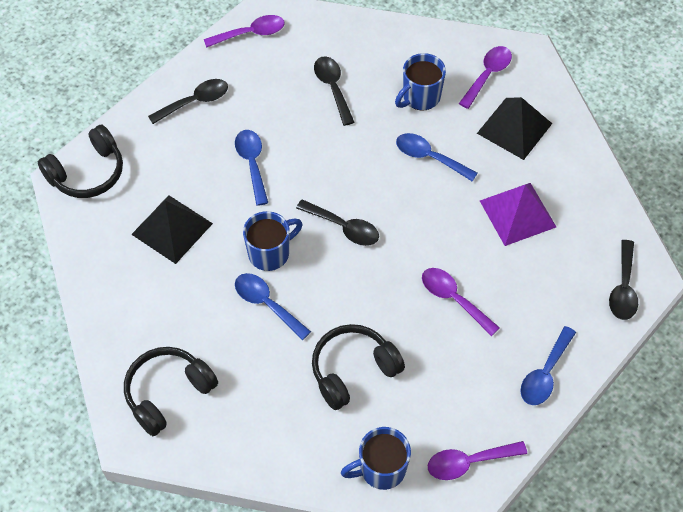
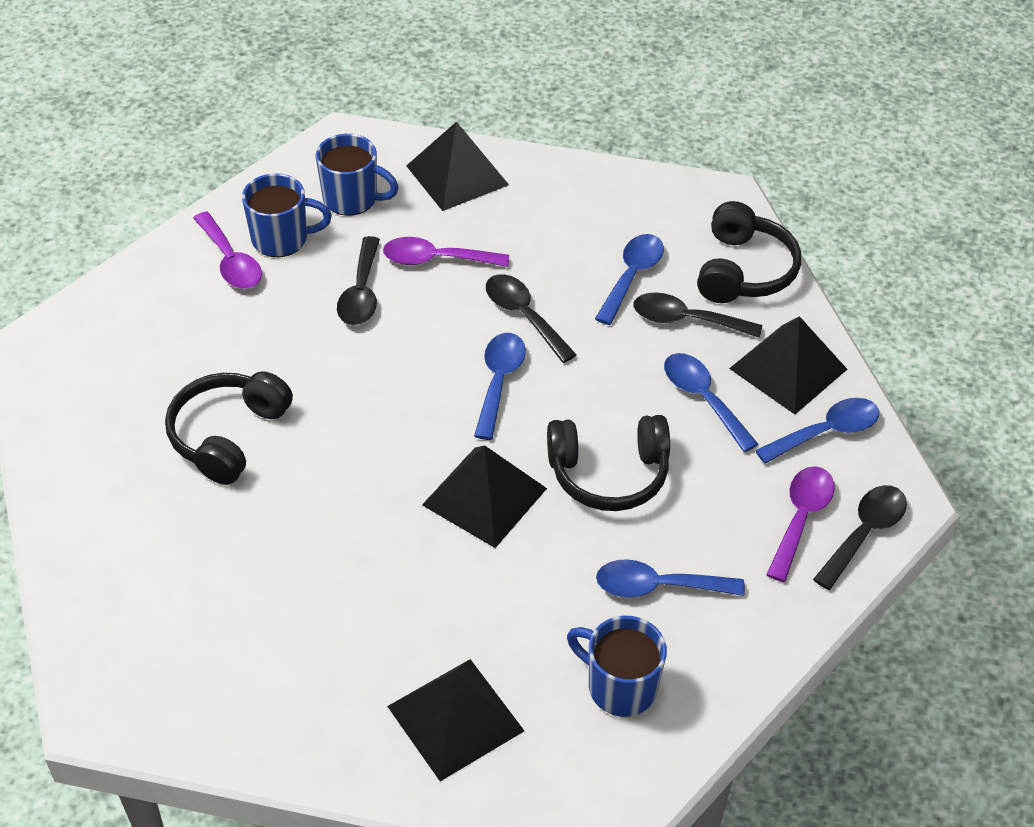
black pyramid: 2 -> 4
blue spoon: 4 -> 5
purple pyramid: 1 -> 0
purple spoon: 4 -> 3

